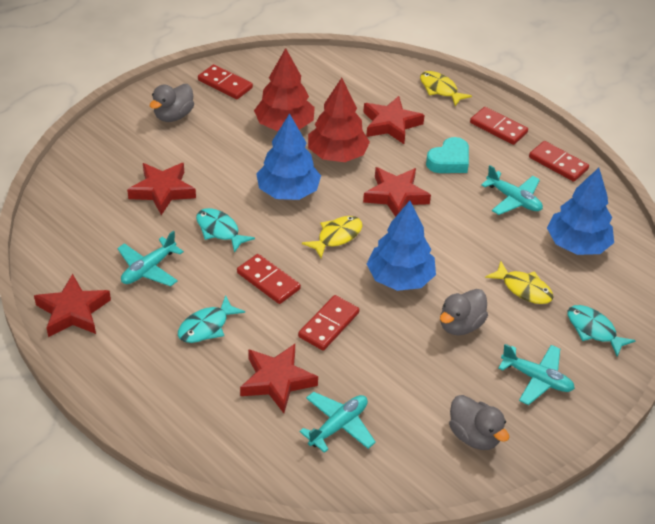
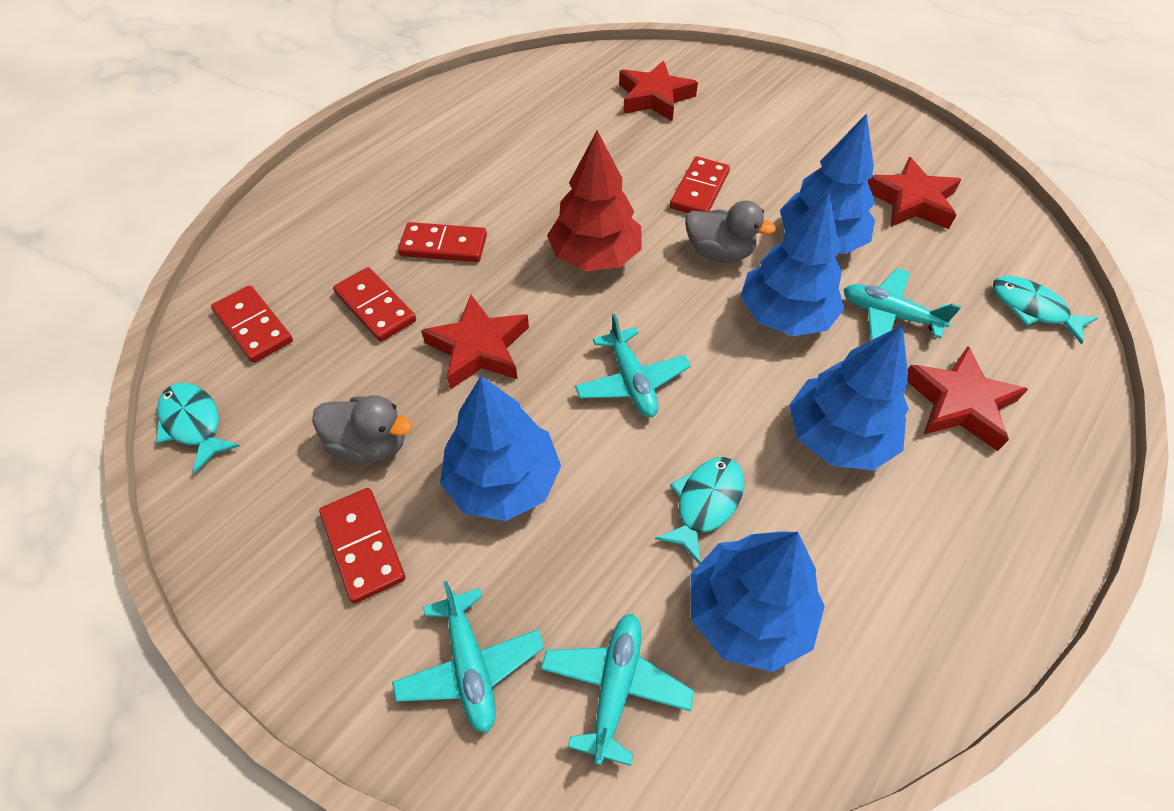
blue tree: 3 -> 5
grey duck: 3 -> 2
red star: 5 -> 4
red tree: 2 -> 1
turquoise heart: 1 -> 0
yellow fish: 3 -> 0

